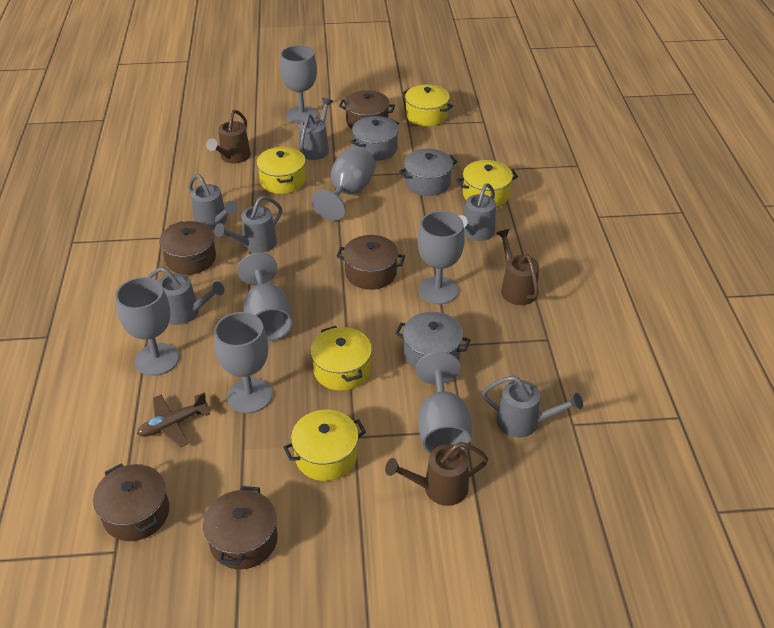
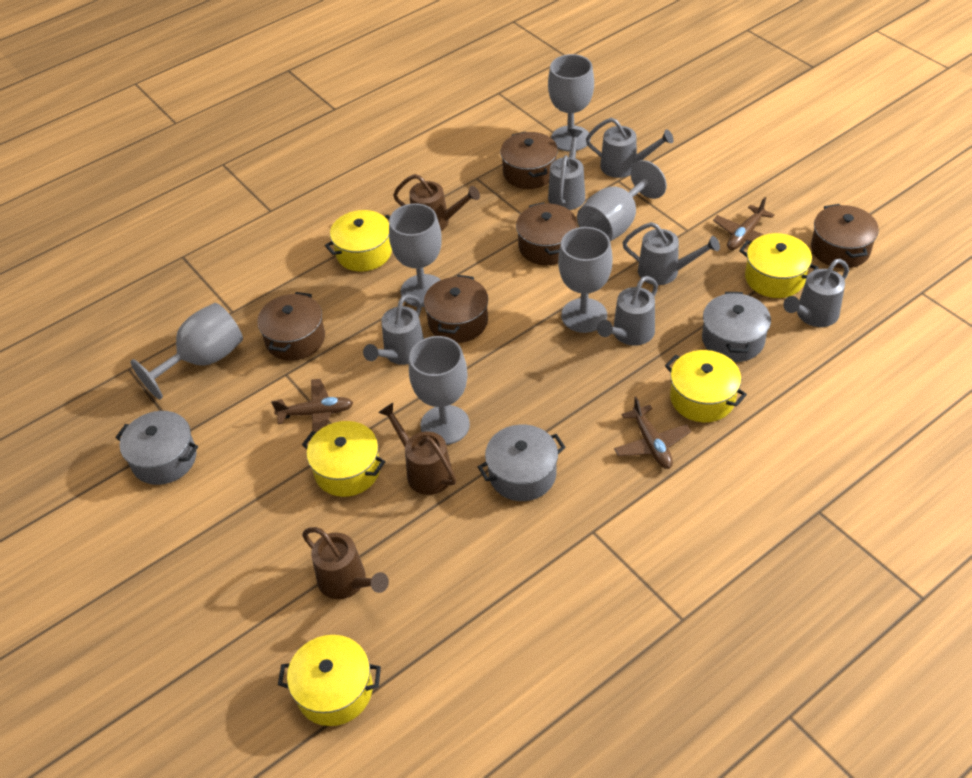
brown plane: 1 -> 3
grey goblet: 7 -> 6

